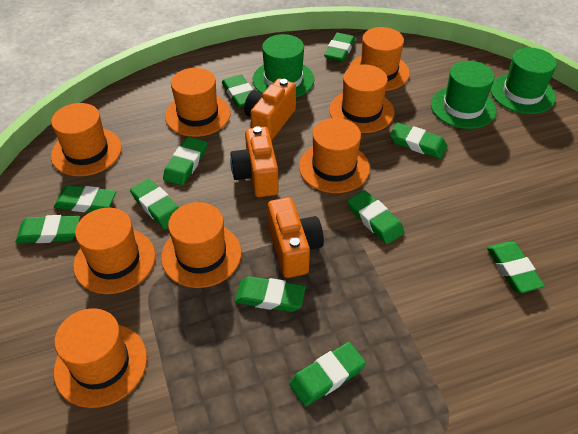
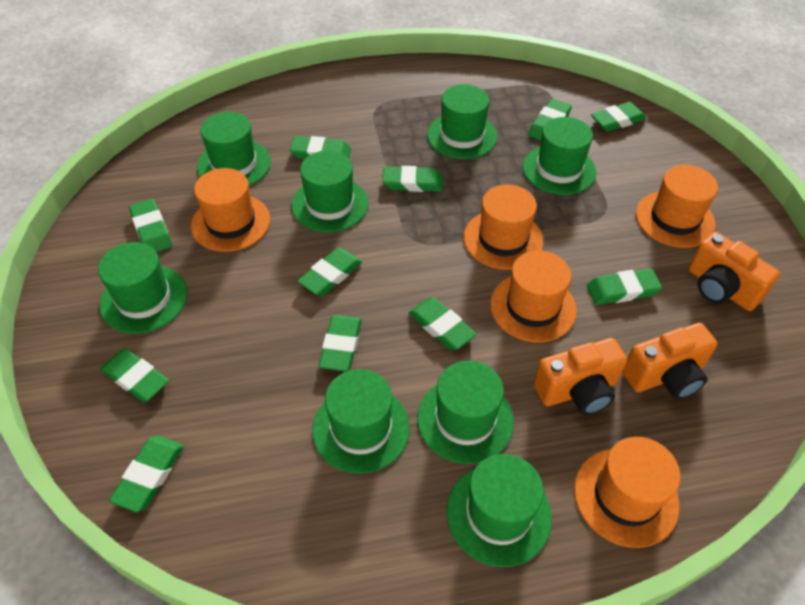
green hat: 3 -> 8
orange hat: 8 -> 5

